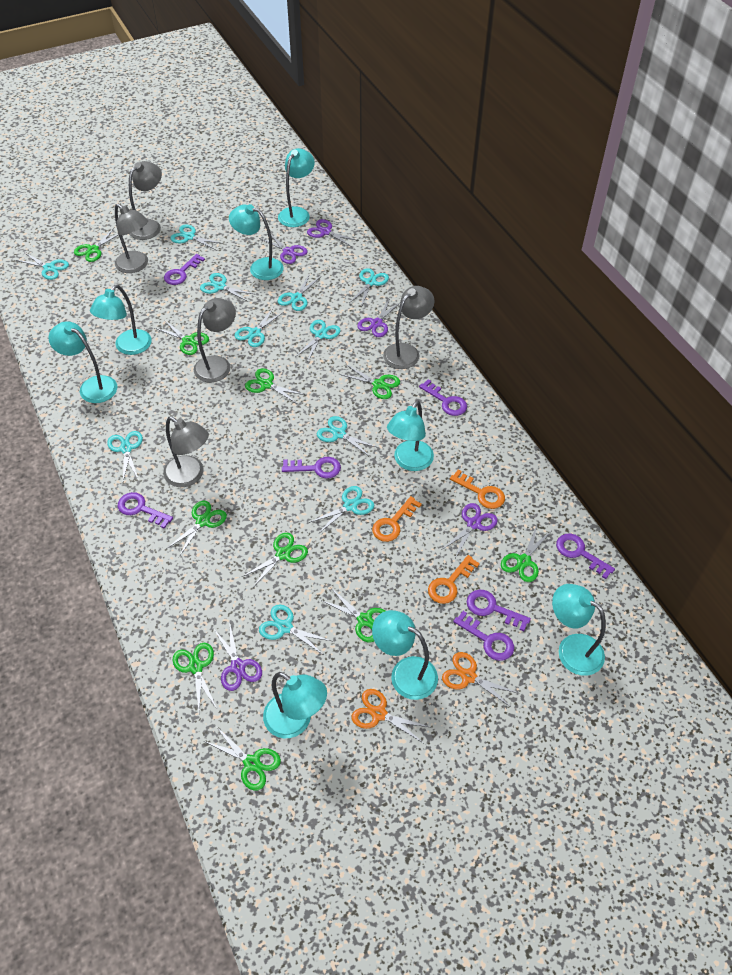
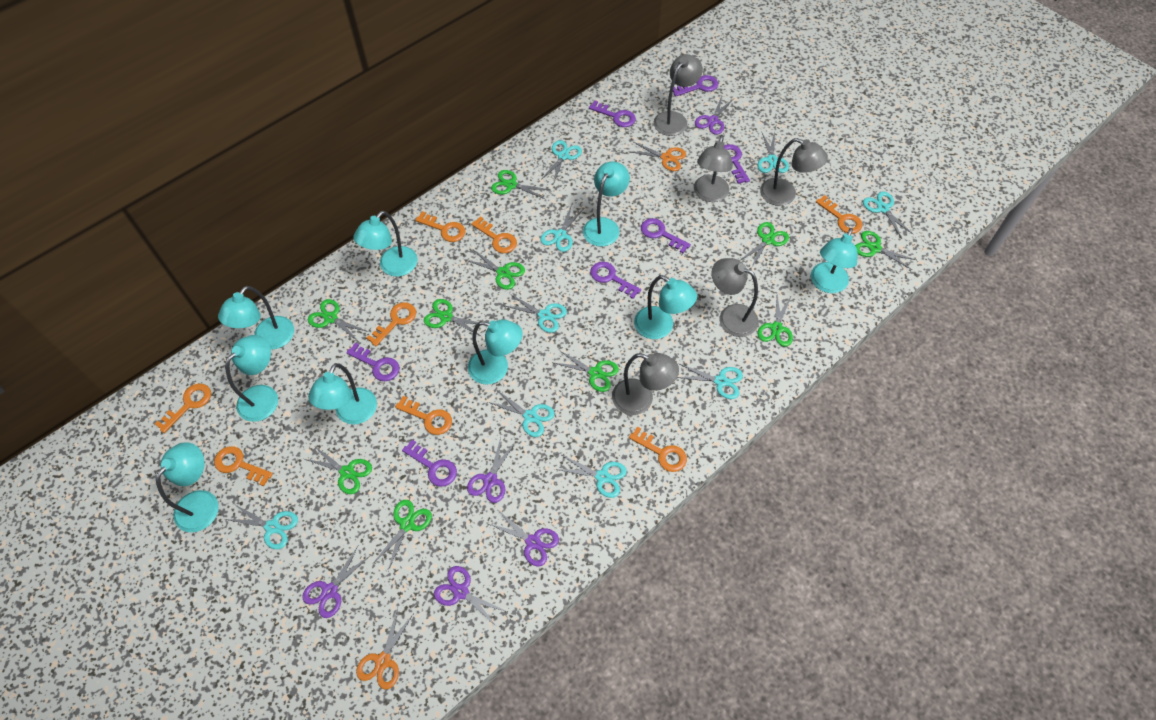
orange key: 3 -> 8
turquoise lamp: 8 -> 9
turquoise scissors: 11 -> 9

